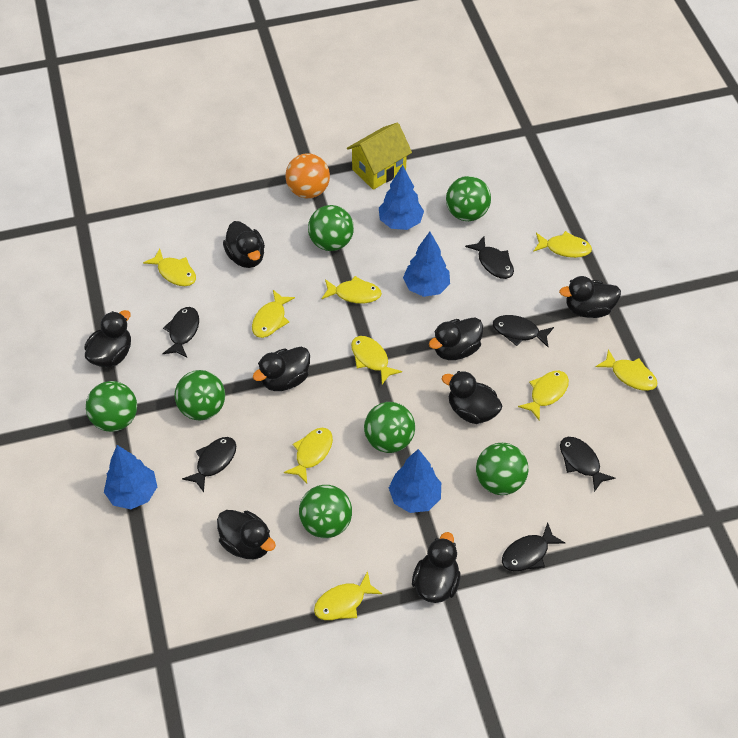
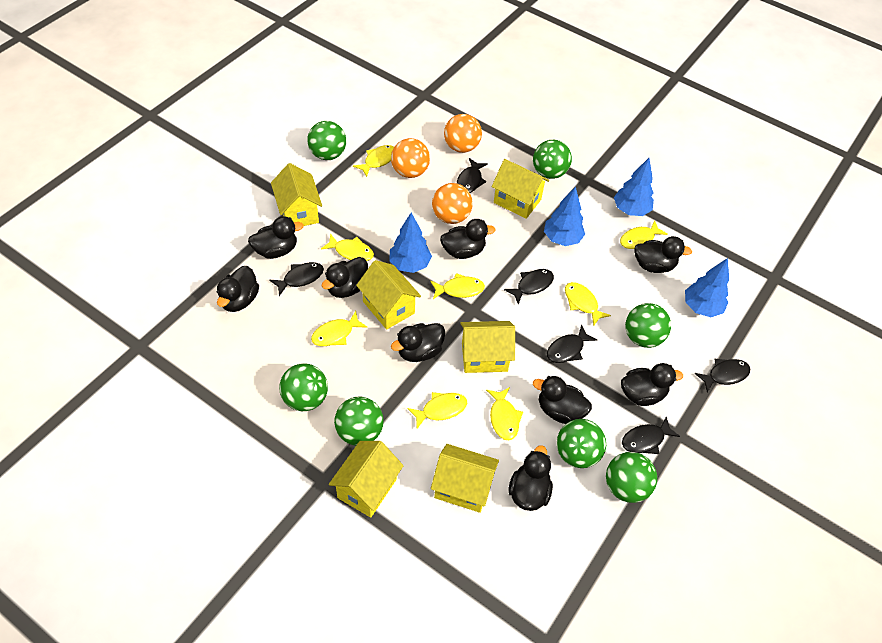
black duck: 8 -> 9
orange ball: 1 -> 3
yellow fish: 9 -> 8
yellow house: 1 -> 6

